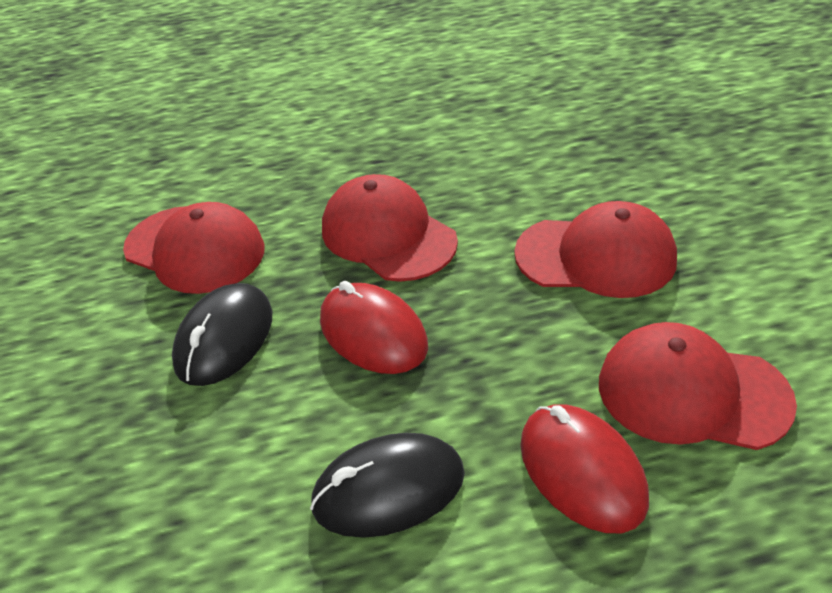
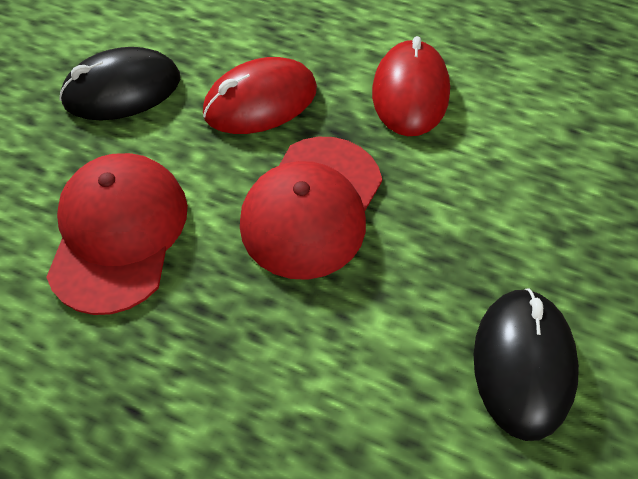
red cap: 4 -> 2

